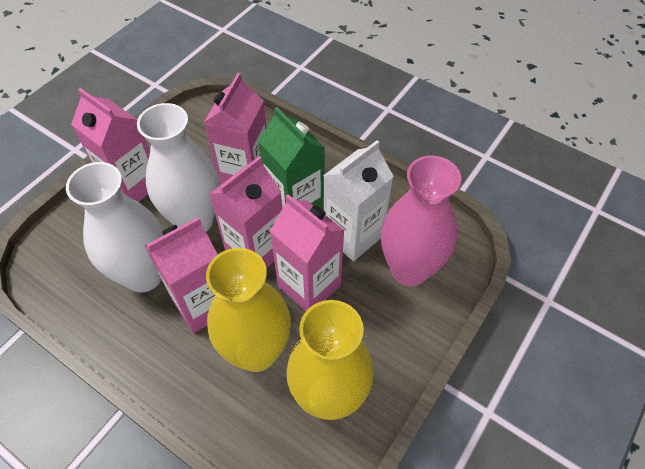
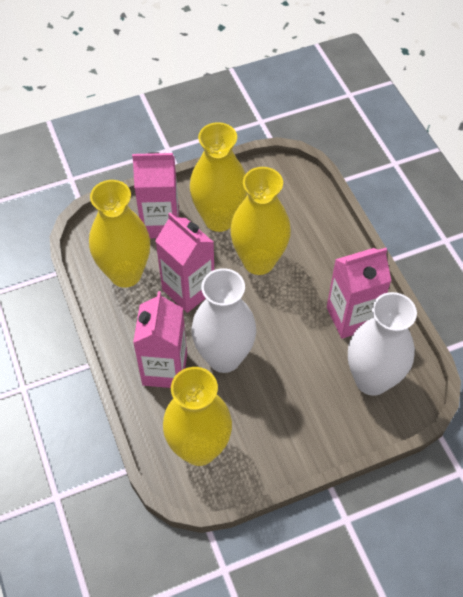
green carton: 1 -> 0
pink carton: 5 -> 4
pink vase: 1 -> 0
white carton: 1 -> 0
yellow vase: 2 -> 4

